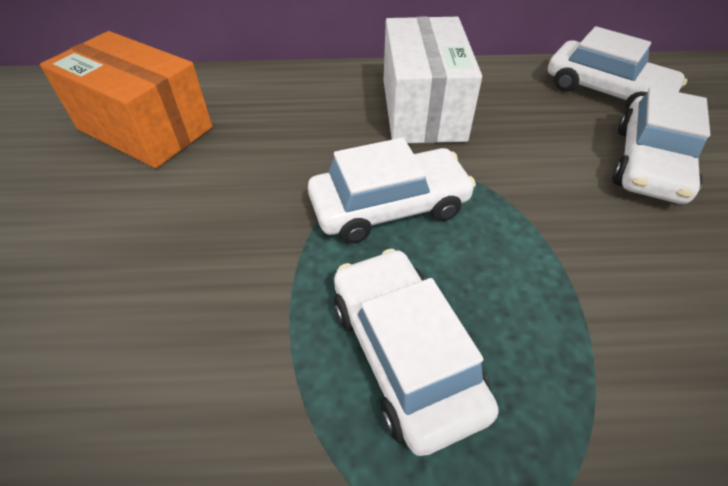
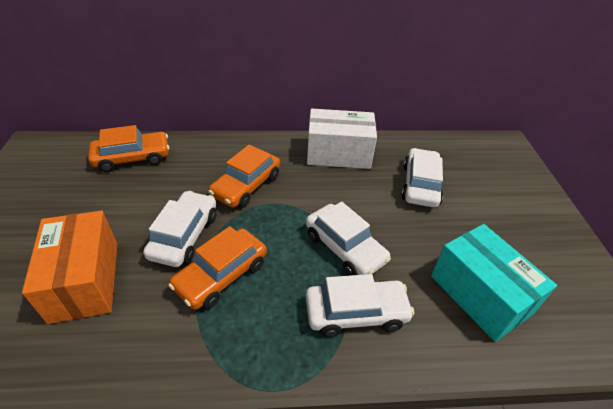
orange car: 0 -> 3
turquoise box: 0 -> 1

